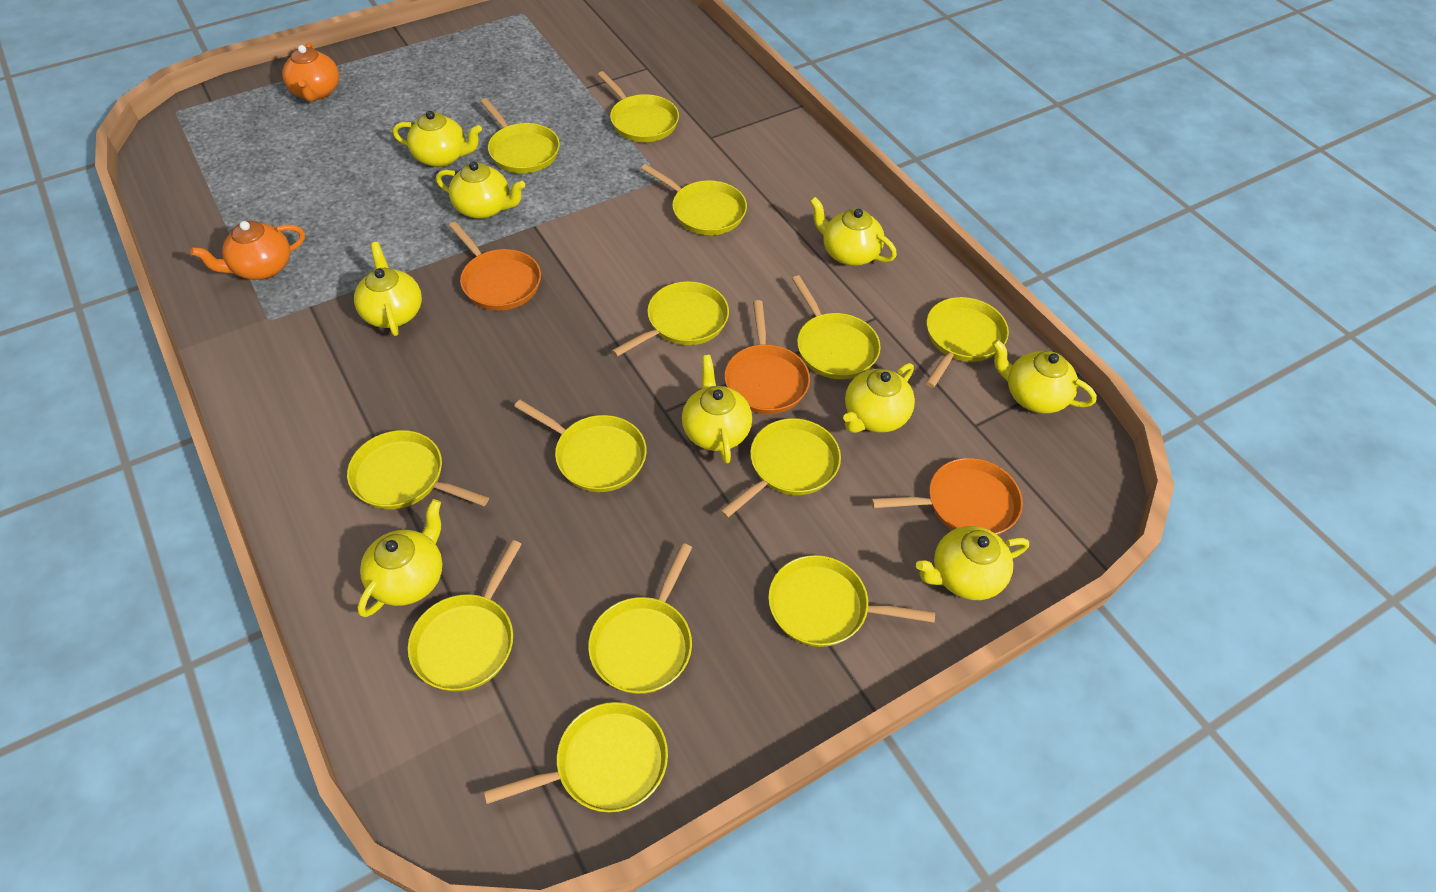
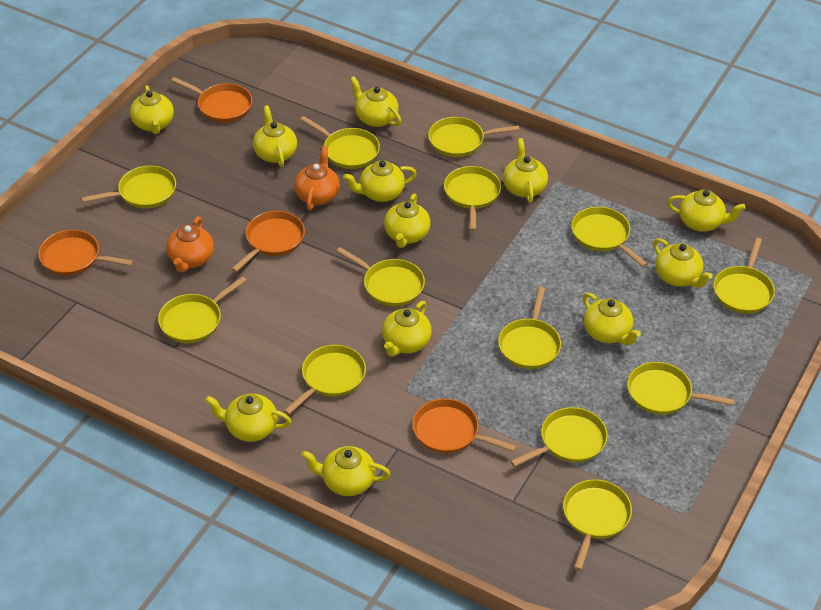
orange pan: 3 -> 4
yellow teapot: 9 -> 12

